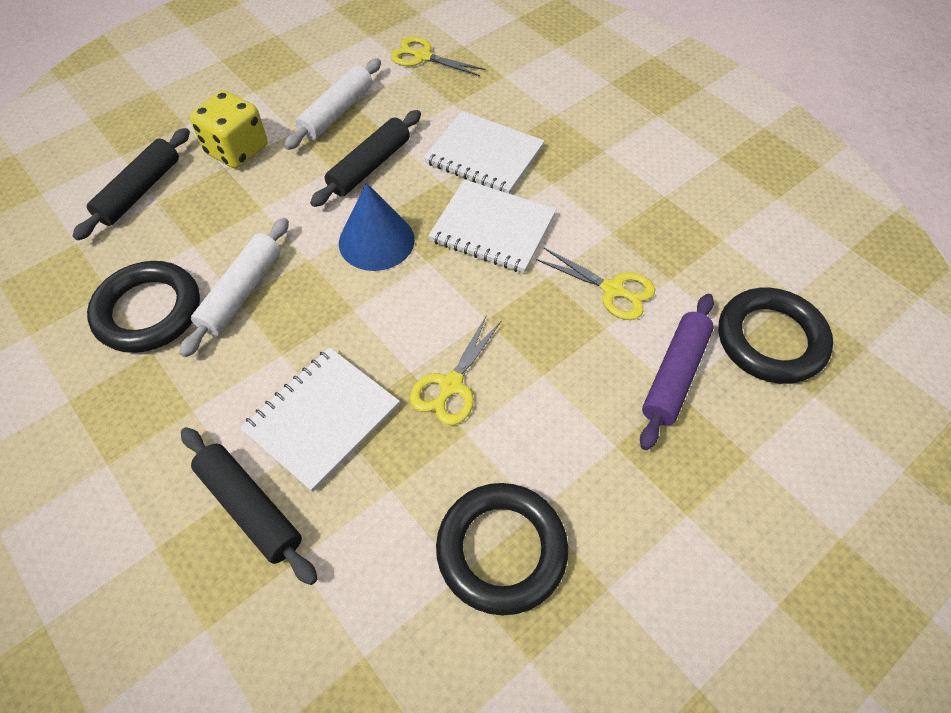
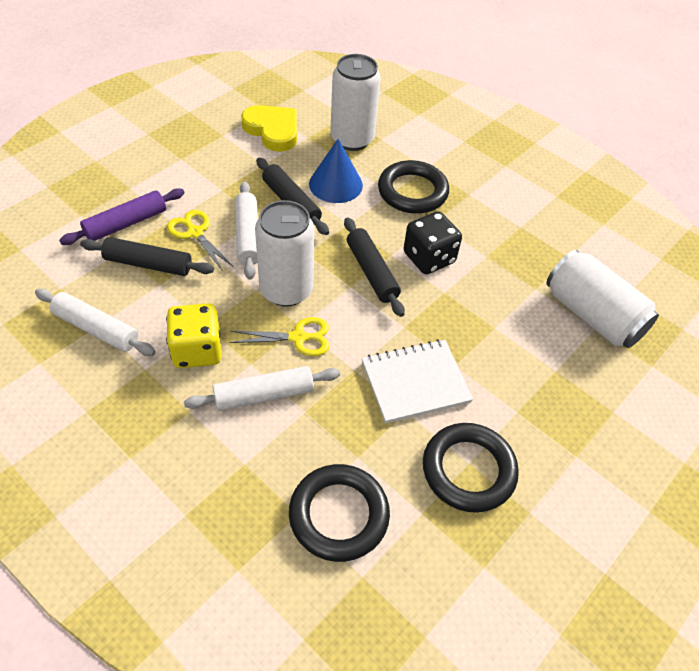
black dice: 0 -> 1
white can: 0 -> 3
white notebook: 3 -> 1
white rolling pin: 2 -> 3
yellow heart: 0 -> 1
yellow scissors: 3 -> 2

